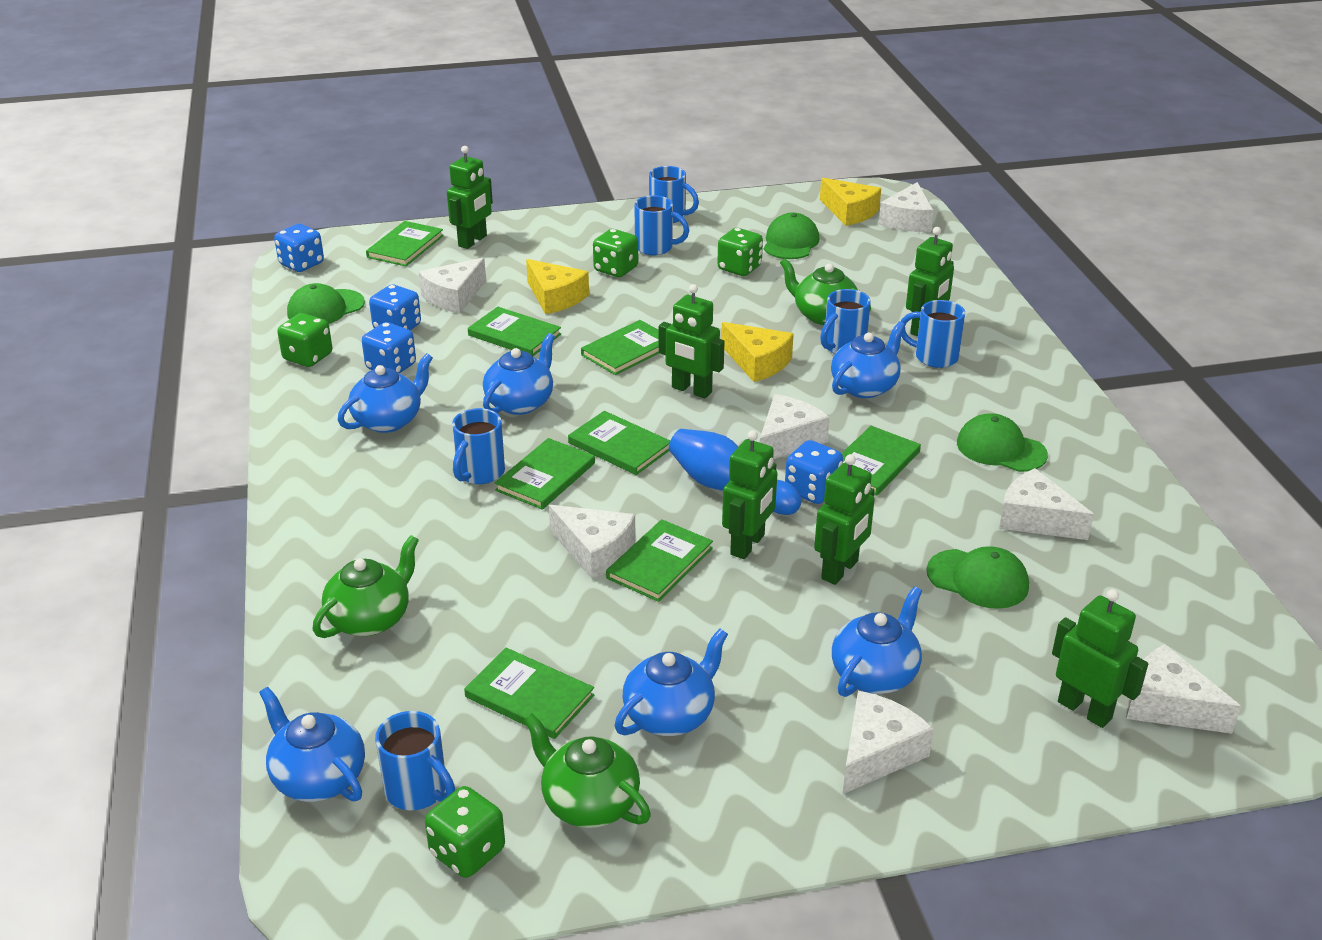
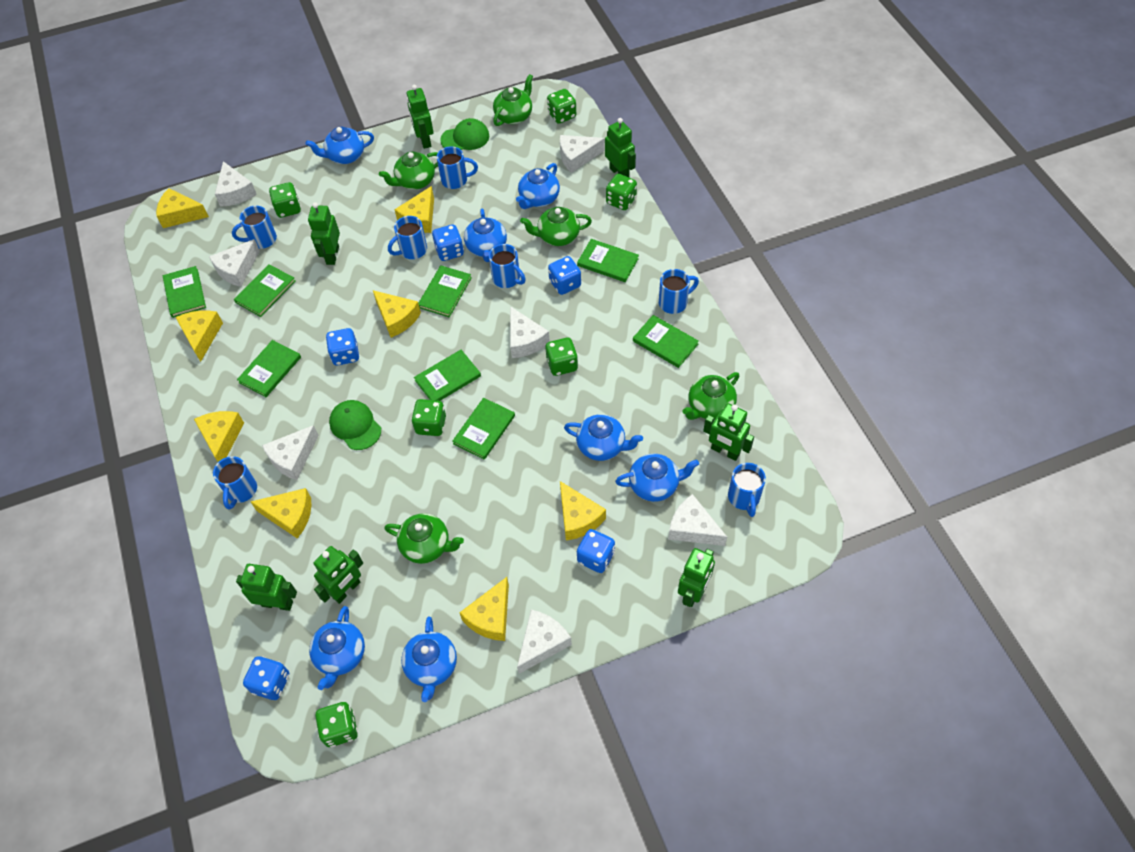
blue bowling pin: 1 -> 0
blue dice: 4 -> 5
blue mug: 6 -> 7
blue teapot: 6 -> 7
green cap: 4 -> 2
green dice: 4 -> 6
green robot: 6 -> 7
green teapot: 3 -> 5
yellow cheese: 3 -> 8

